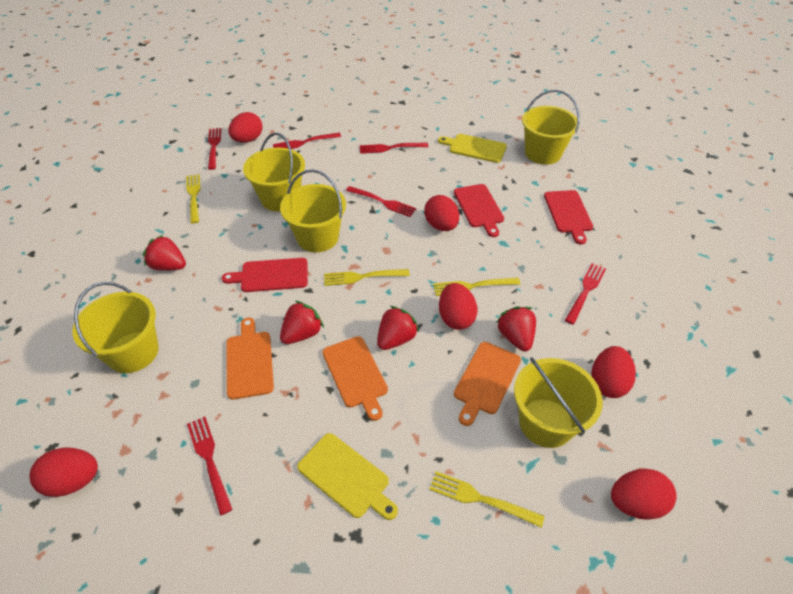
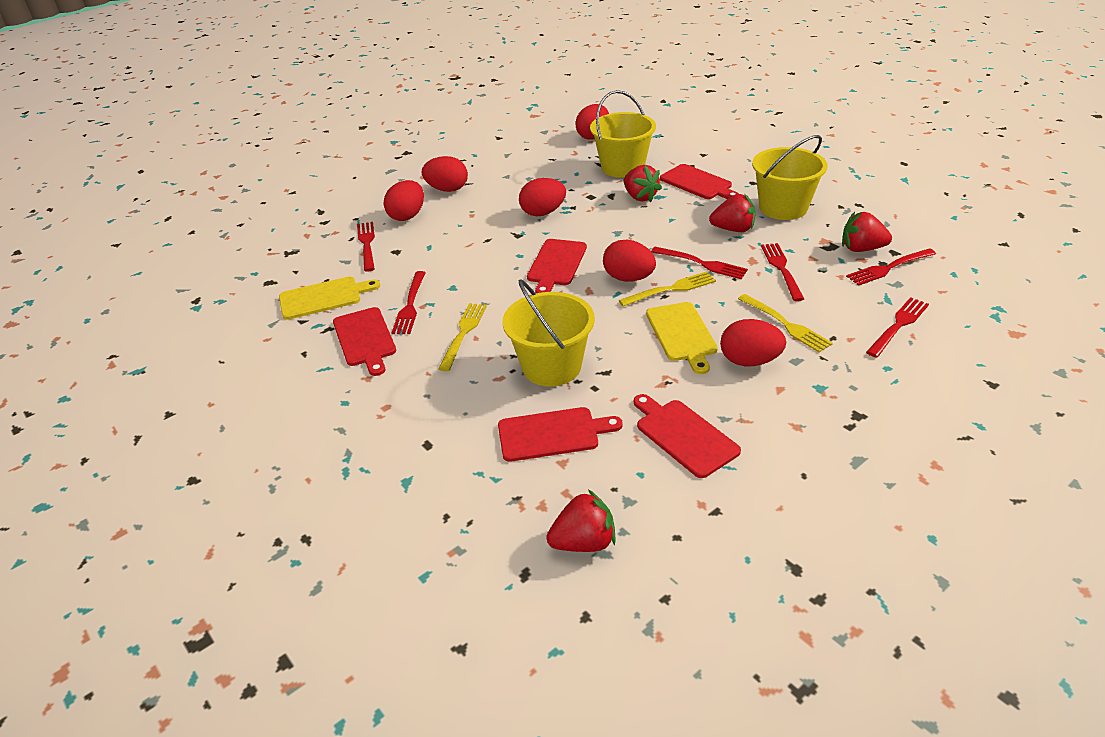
orange cutting board: 3 -> 0
red cutting board: 3 -> 5
yellow bucket: 5 -> 3
yellow fork: 4 -> 3

